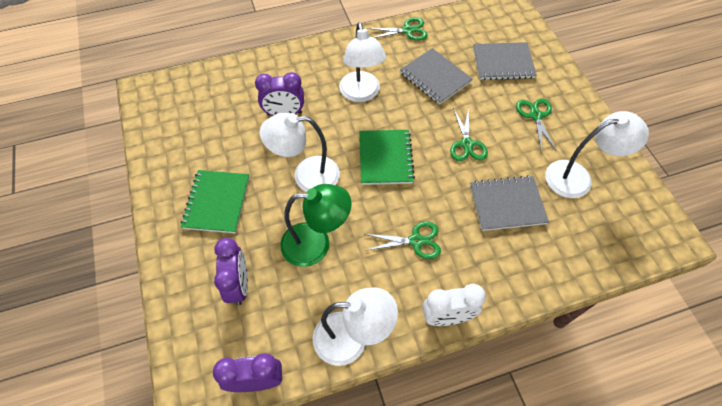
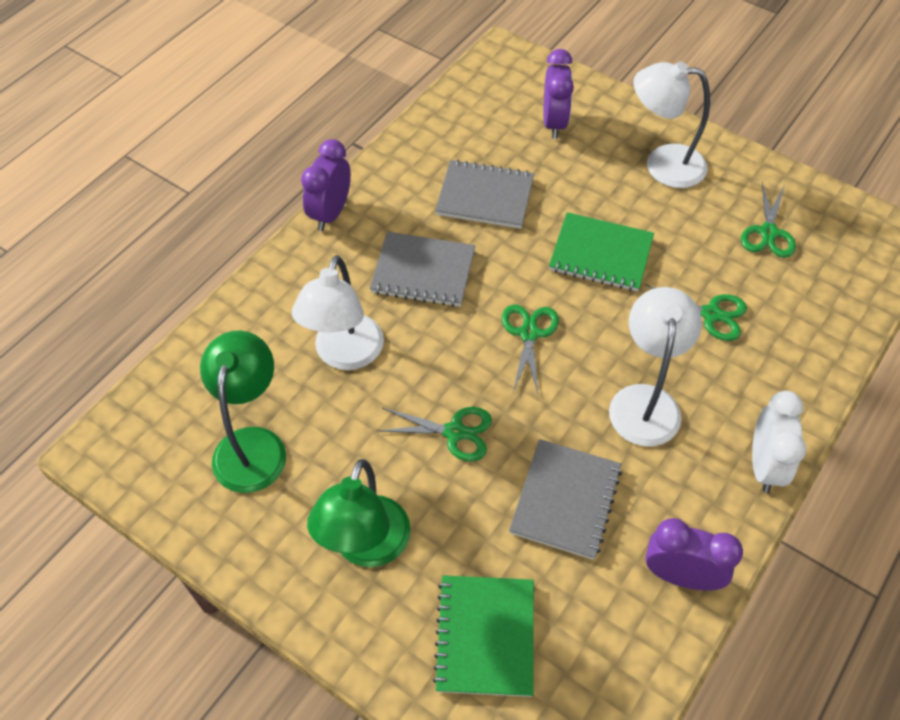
green lamp: 1 -> 2
white lamp: 4 -> 3

